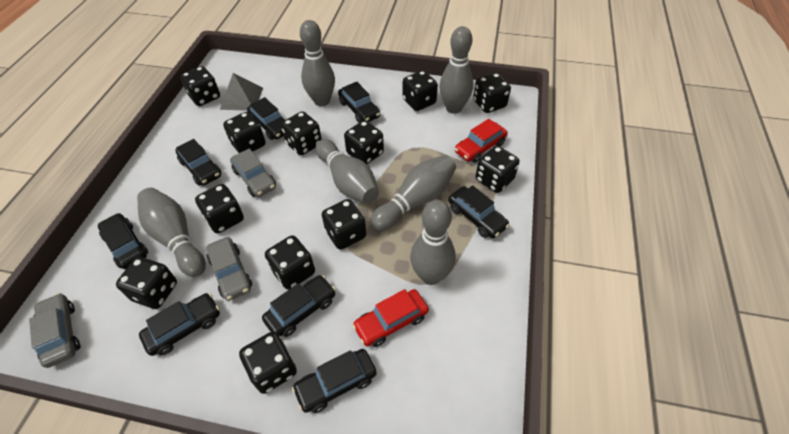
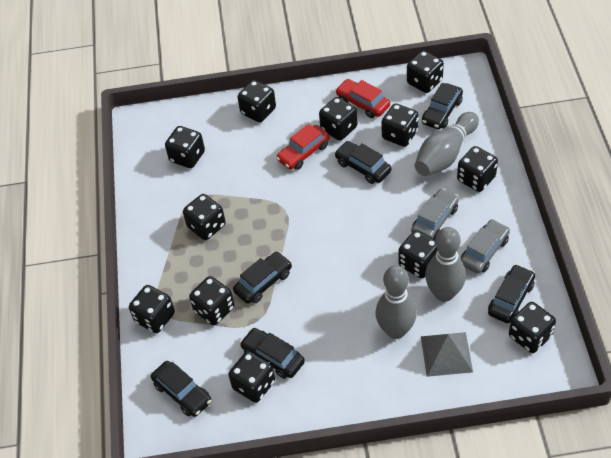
black car: 8 -> 6
grey bowling pin: 6 -> 3
grey car: 3 -> 2

